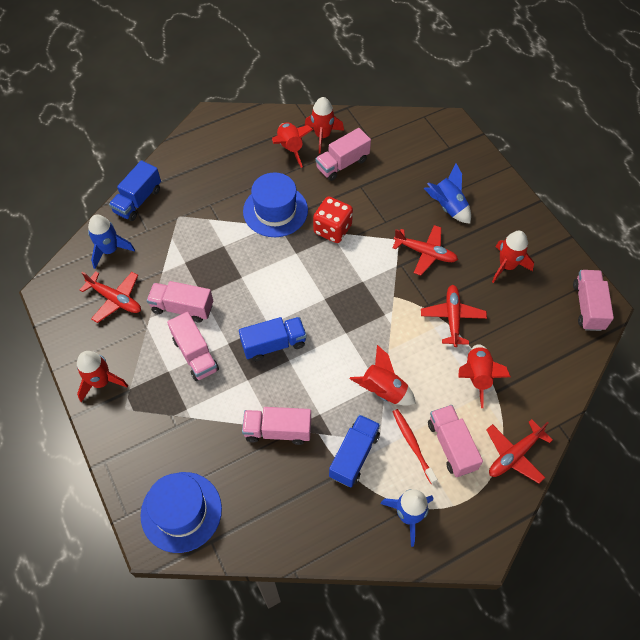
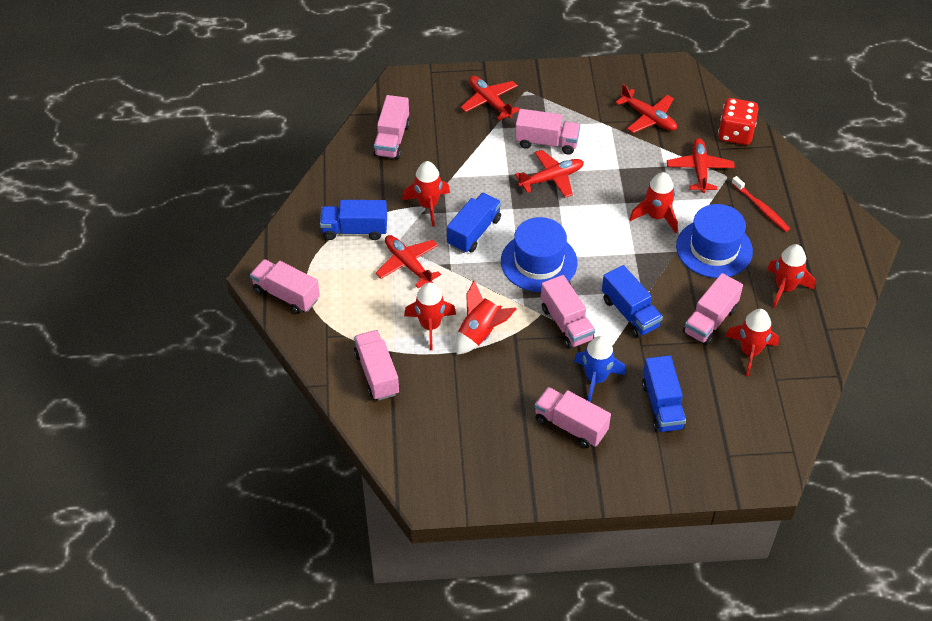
blue rocket: 3 -> 1
blue truck: 3 -> 4
pink truck: 6 -> 7
red plane: 4 -> 5

